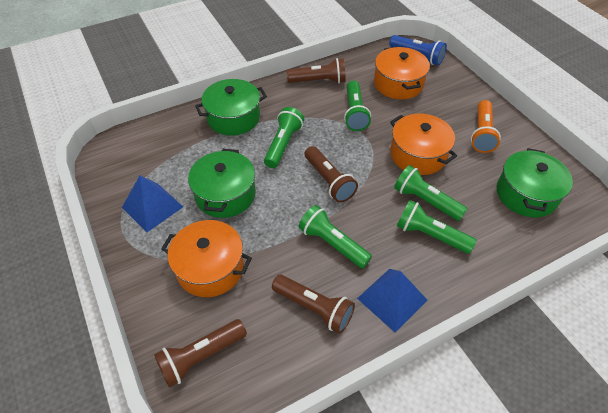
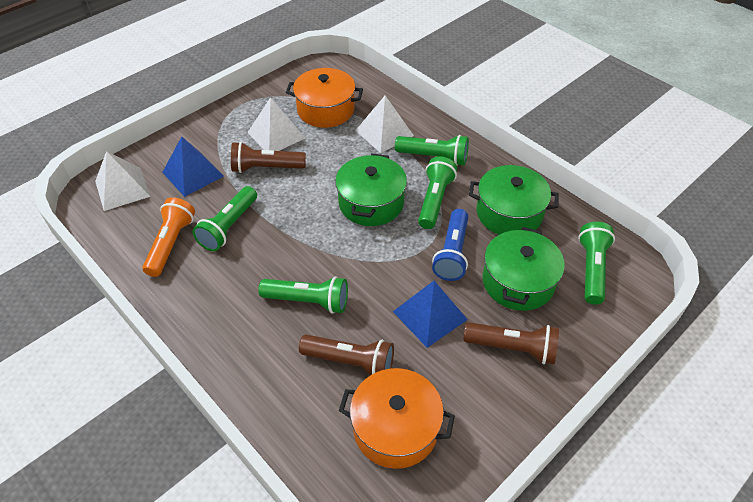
brown flashlight: 4 -> 3
orange pot: 3 -> 2
white pyramid: 0 -> 3

